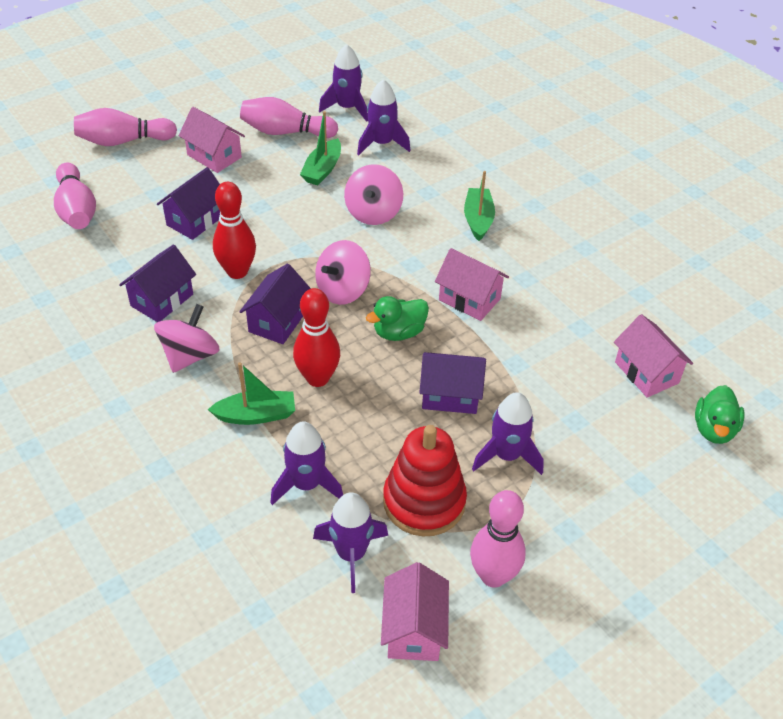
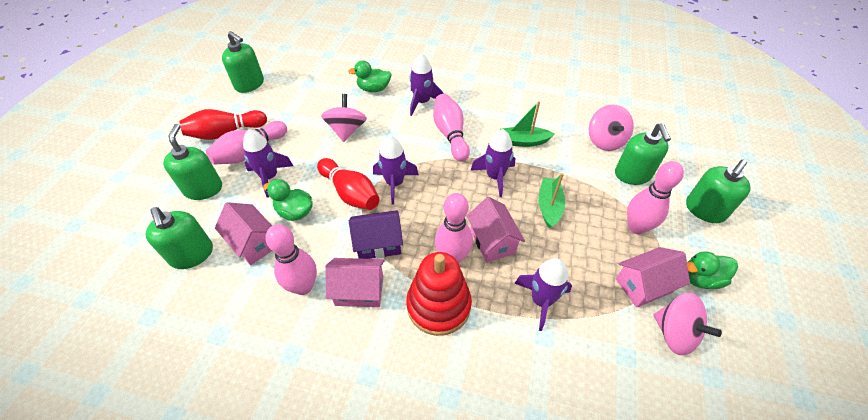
green boat: 3 -> 2
green duck: 2 -> 3
green soap dispenser: 0 -> 5
pink bowling pin: 4 -> 5
purple house: 4 -> 1

